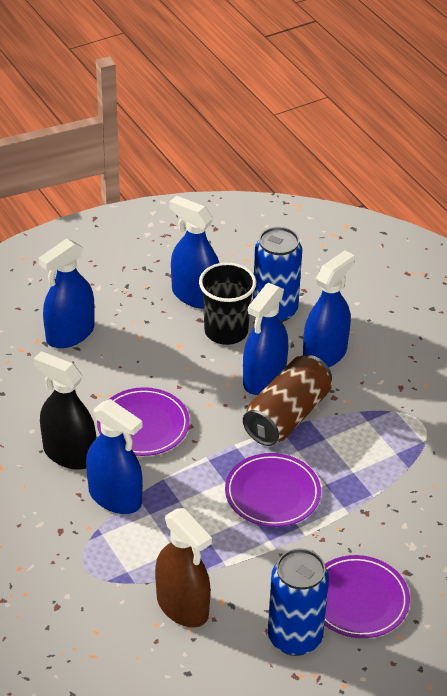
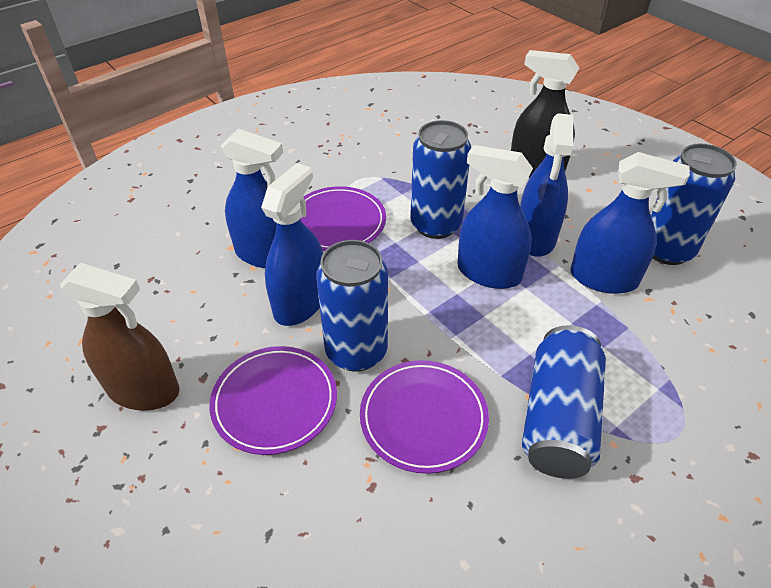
black cup: 1 -> 0
blue can: 2 -> 4
brown can: 1 -> 0

